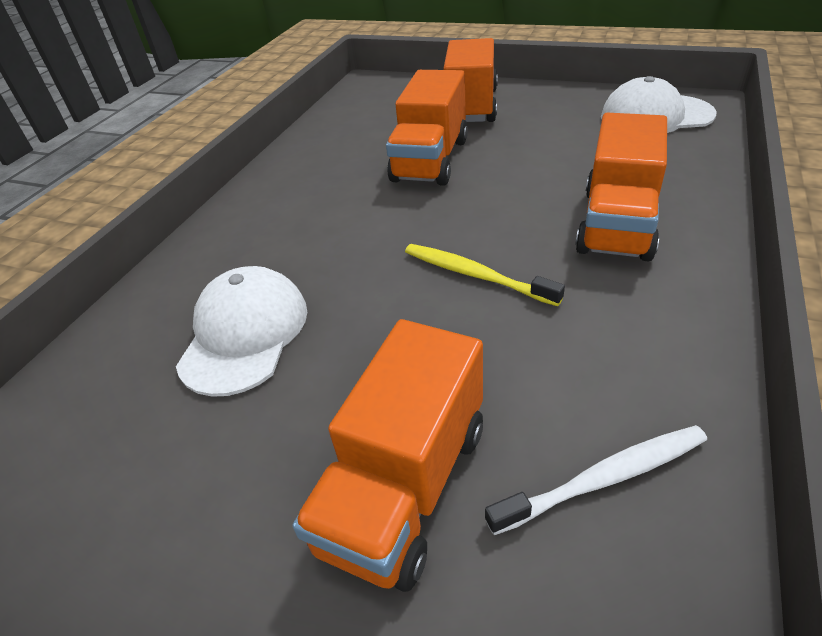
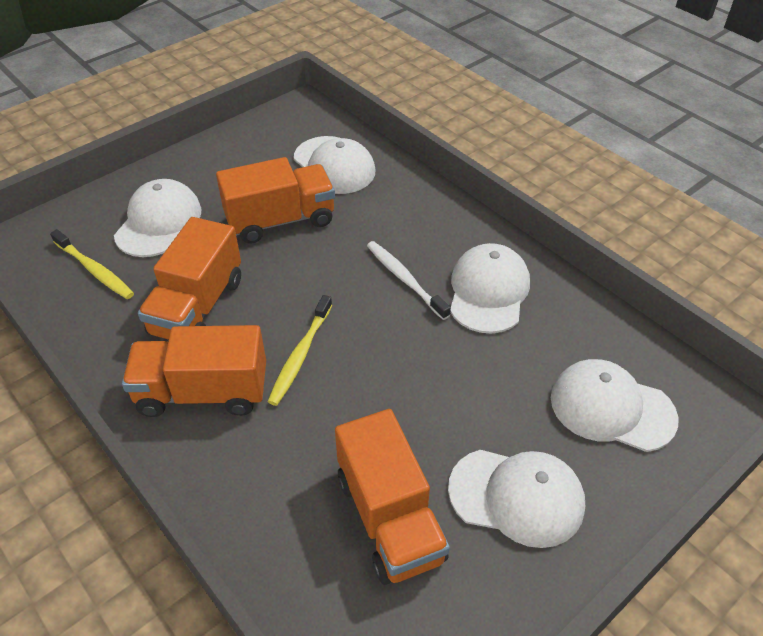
white cap: 2 -> 5
yellow toothbrush: 1 -> 2

